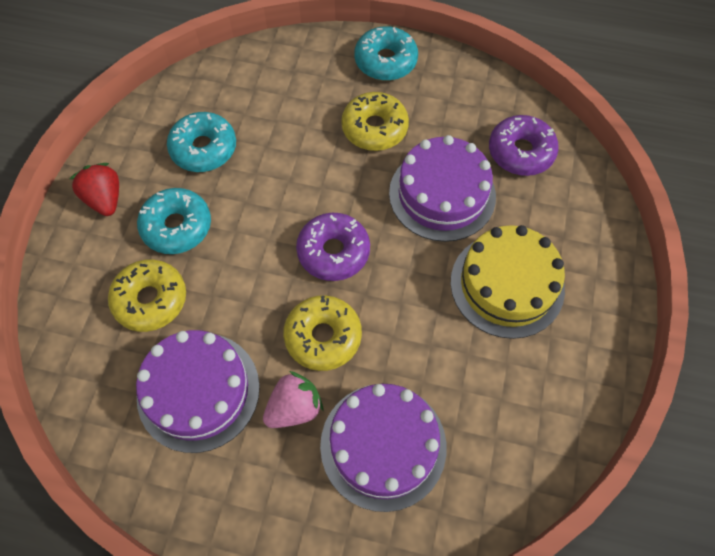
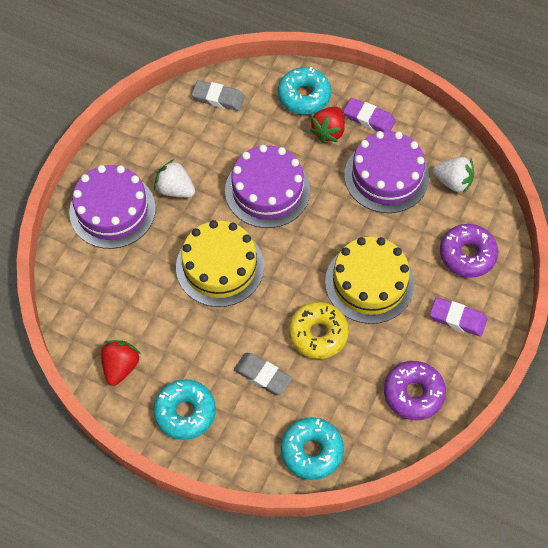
grey eraser: 0 -> 2
pink strawberry: 1 -> 0
purple eraser: 0 -> 2
red strawberry: 1 -> 2
white strawberry: 0 -> 2
yellow cake: 1 -> 2
yellow donut: 3 -> 1

